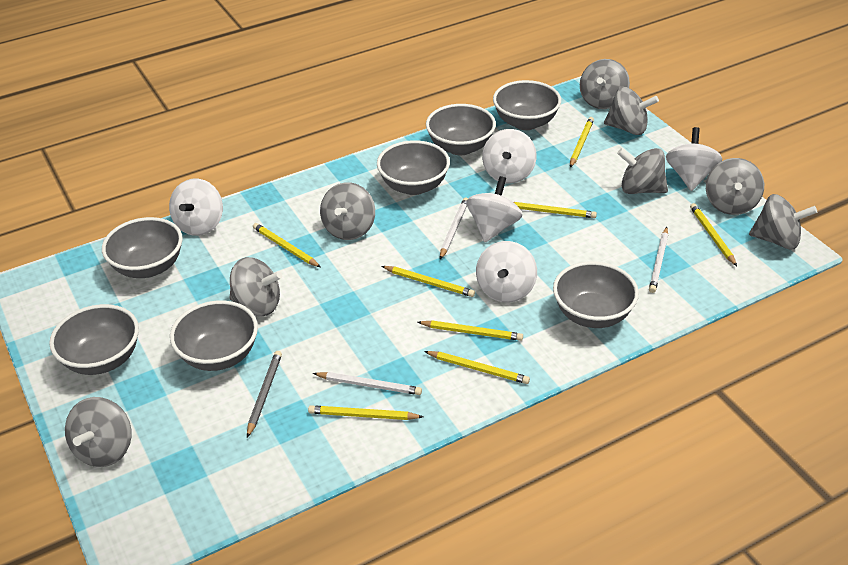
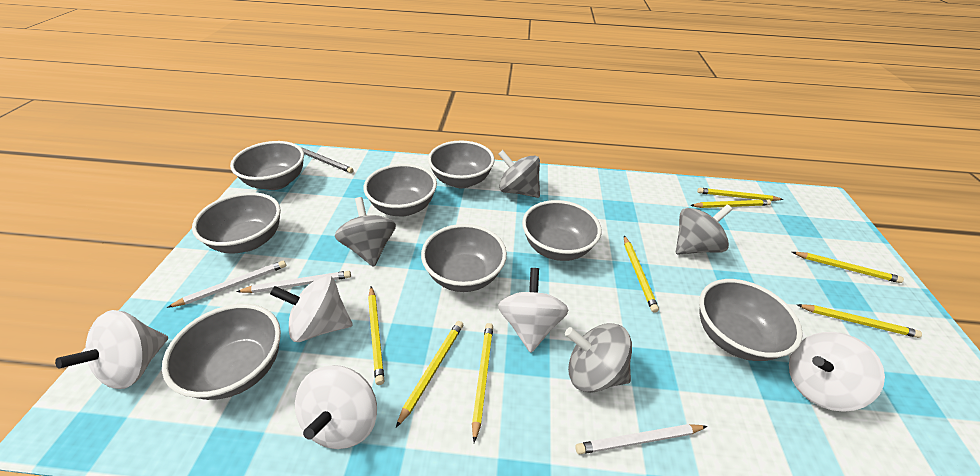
grey bowl: 7 -> 8
grey spinning top: 8 -> 4

